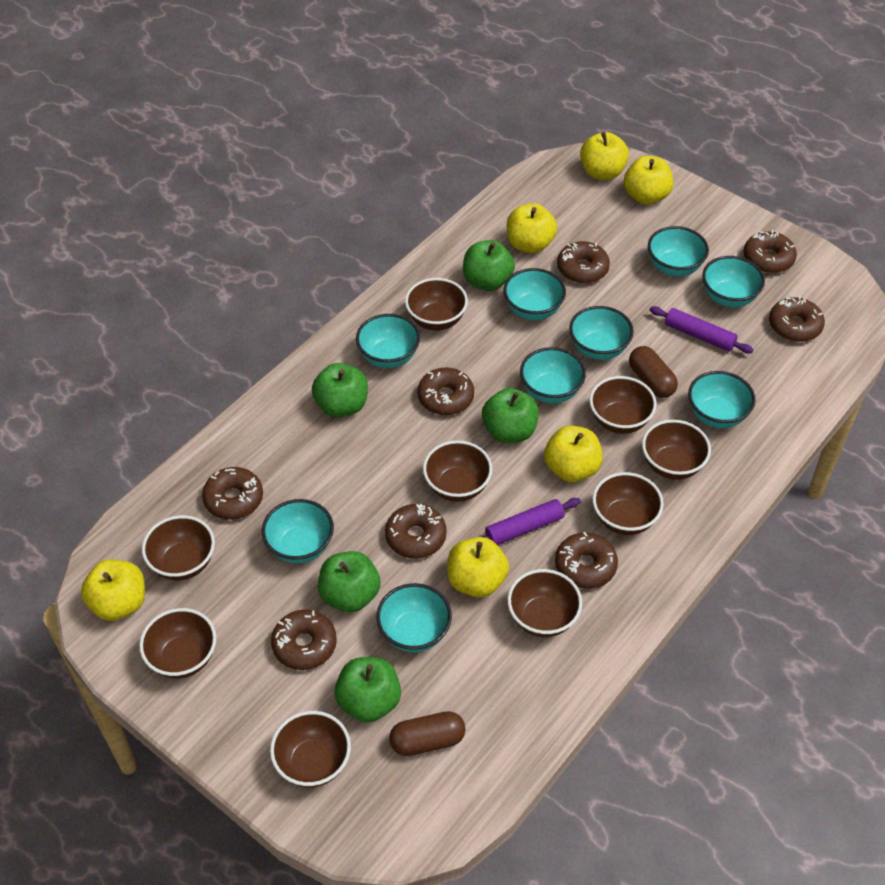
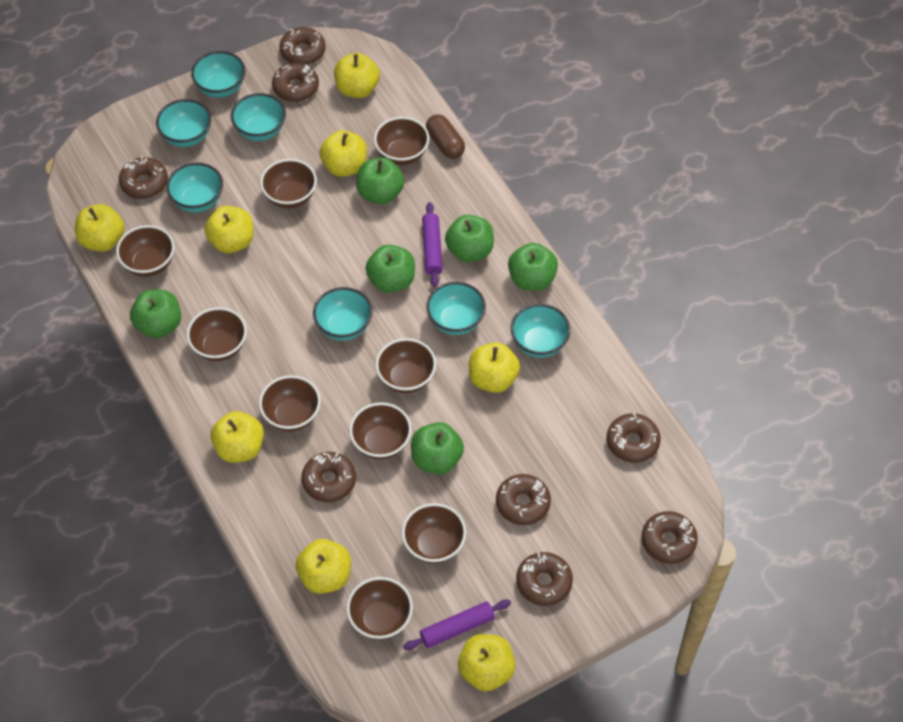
brown capsule: 2 -> 1
green apple: 5 -> 6
turquoise bowl: 9 -> 7
yellow apple: 6 -> 8

